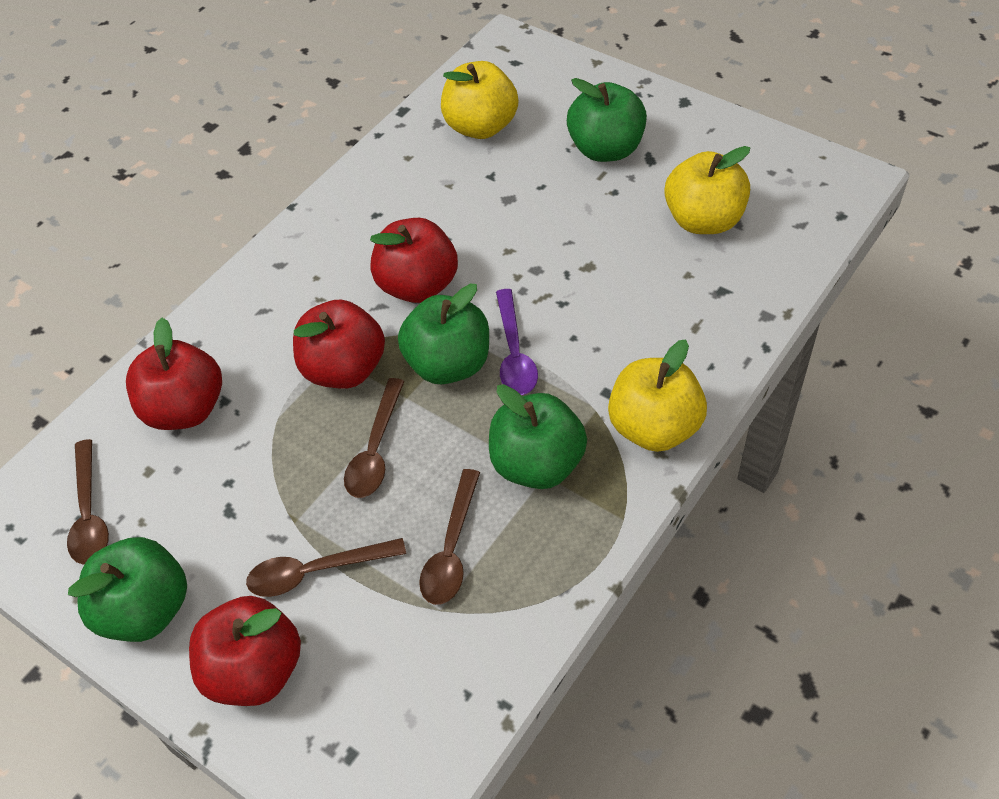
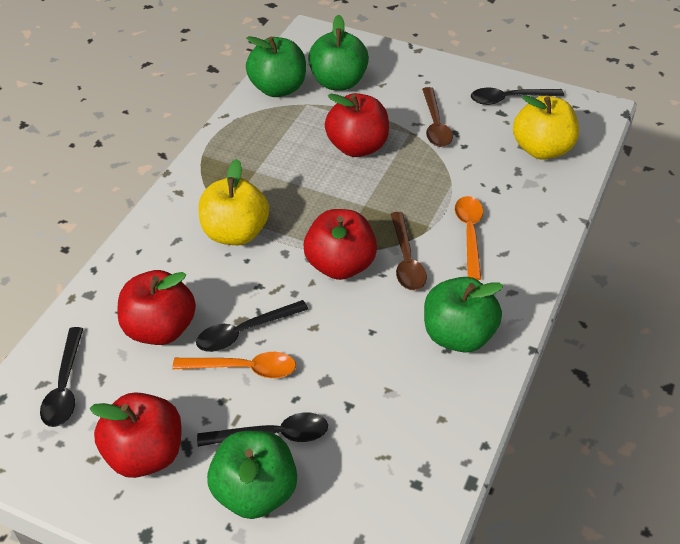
black spoon: 0 -> 4
brown spoon: 4 -> 2
orange spoon: 0 -> 2
purple spoon: 1 -> 0
yellow apple: 3 -> 2

